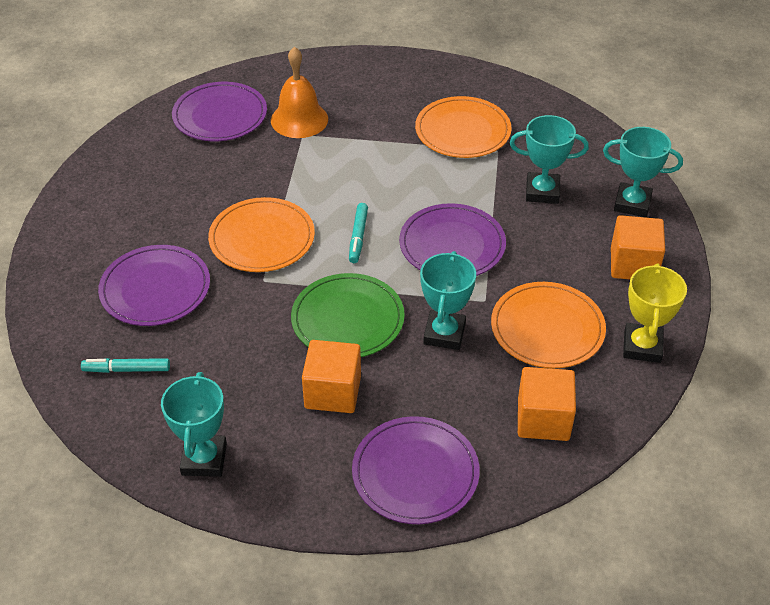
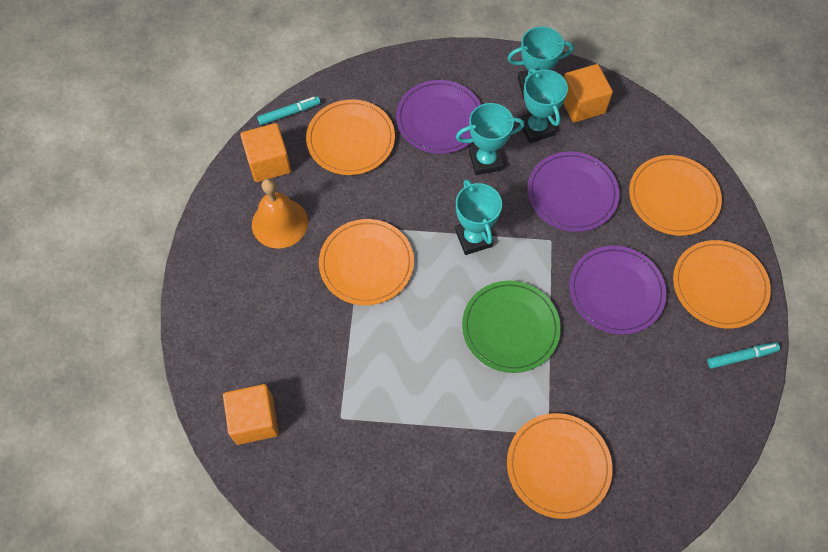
orange plate: 3 -> 5
purple plate: 4 -> 3
yellow trophy: 1 -> 0

